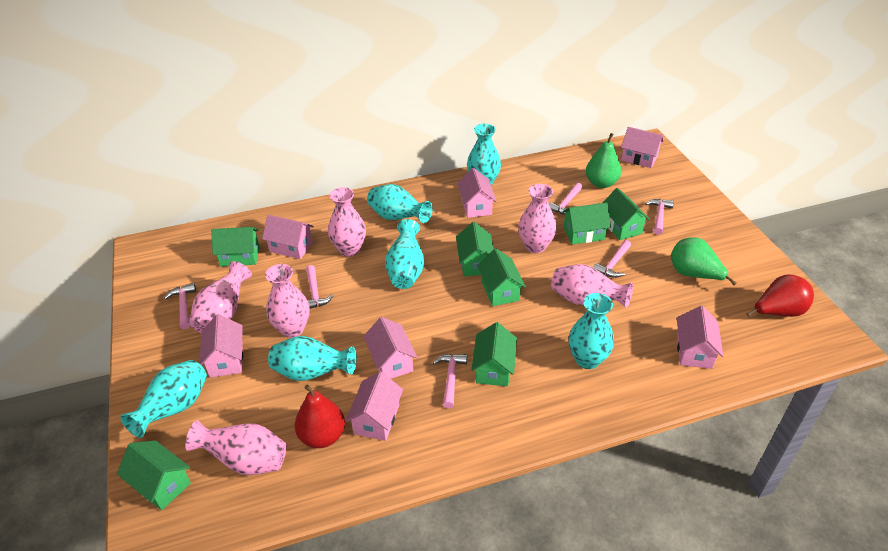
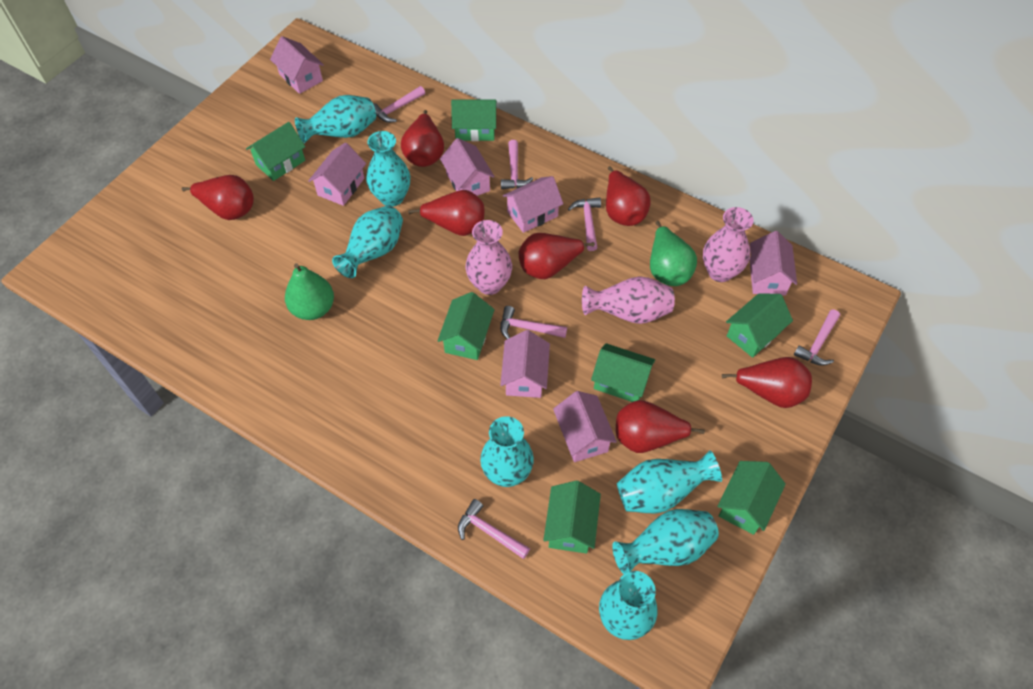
pink vase: 6 -> 3
red pear: 2 -> 7
turquoise vase: 6 -> 7

